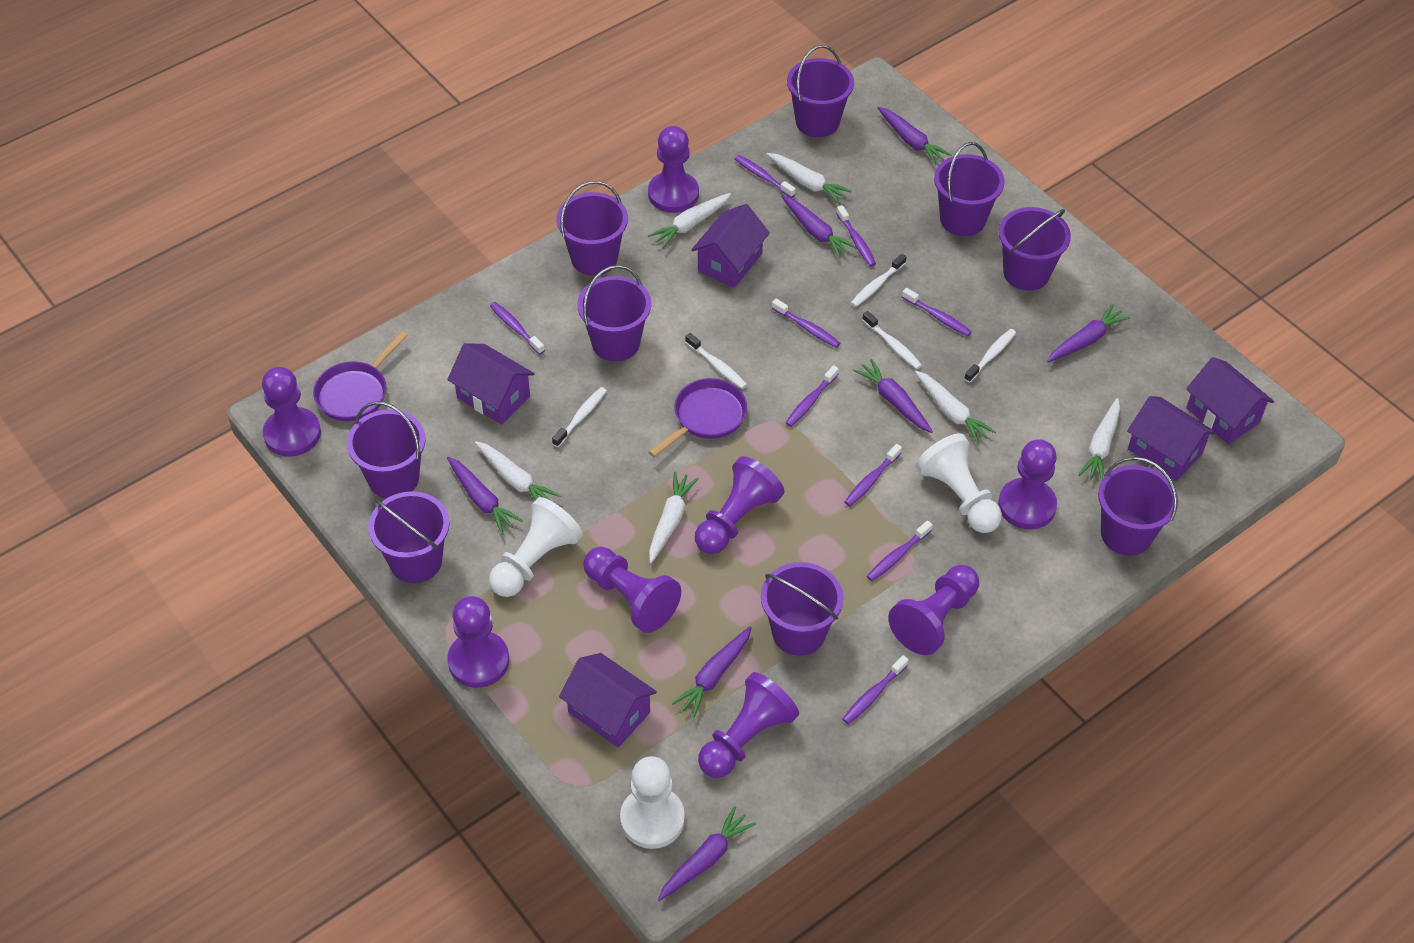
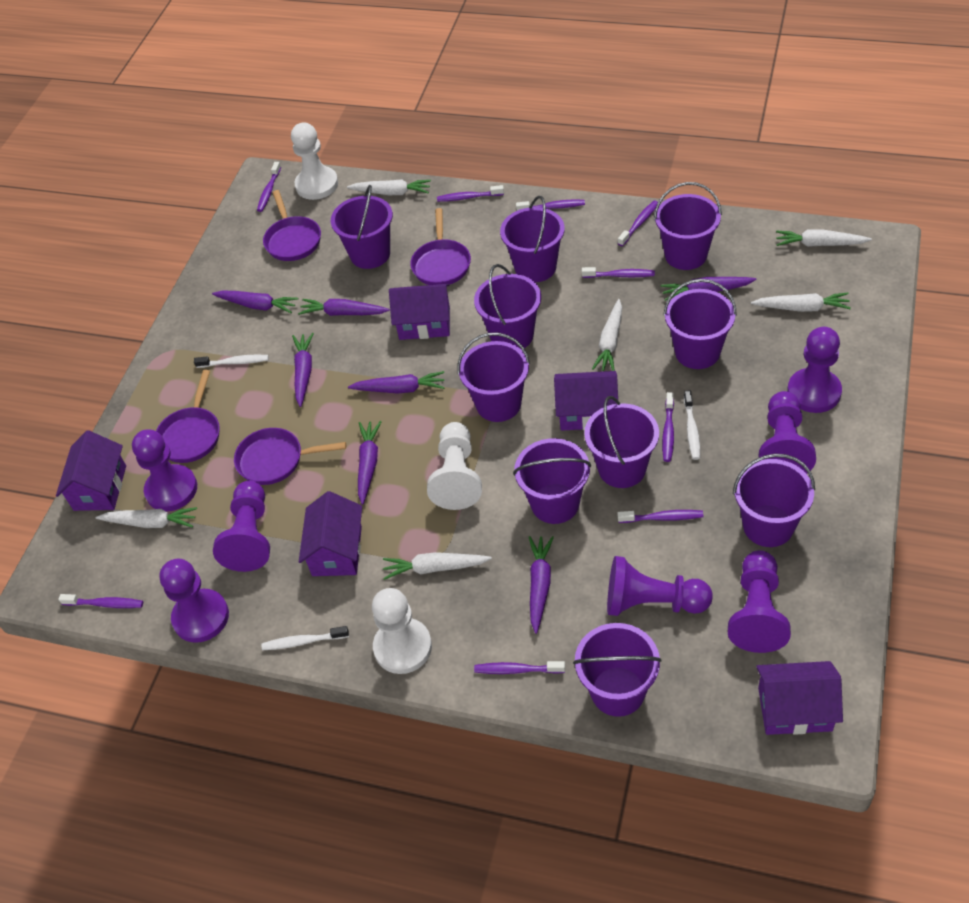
purple bucket: 9 -> 10
purple pan: 2 -> 4
purple pawn: 8 -> 7
white toothbrush: 5 -> 3

